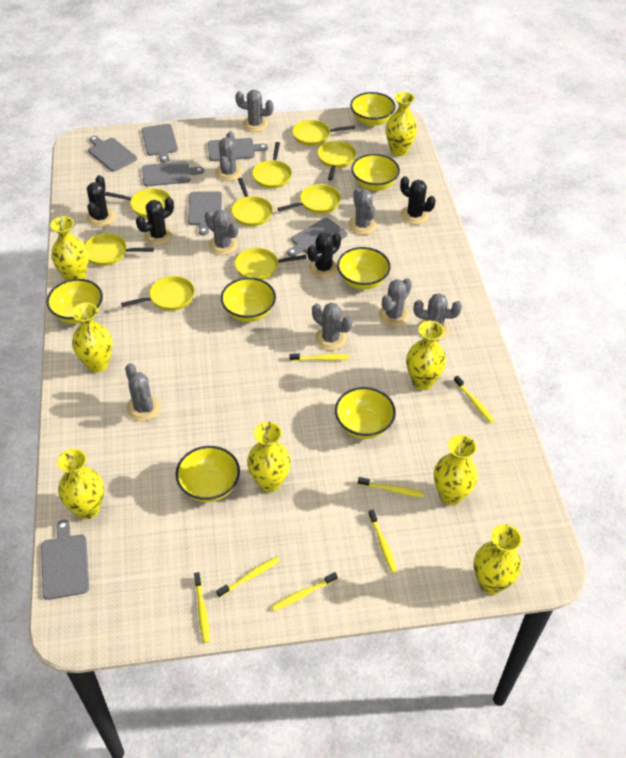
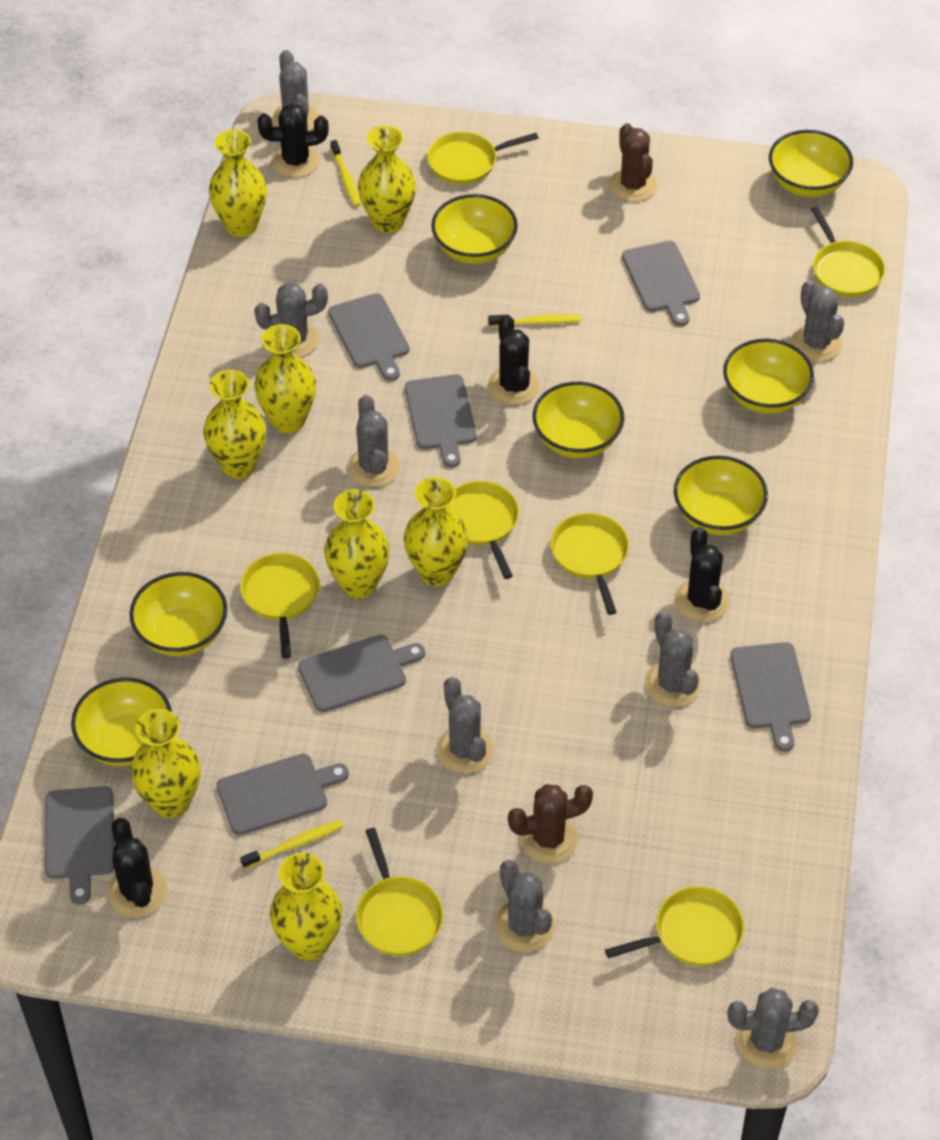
brown cactus: 0 -> 2
yellow pan: 9 -> 7
yellow toothbrush: 7 -> 3

